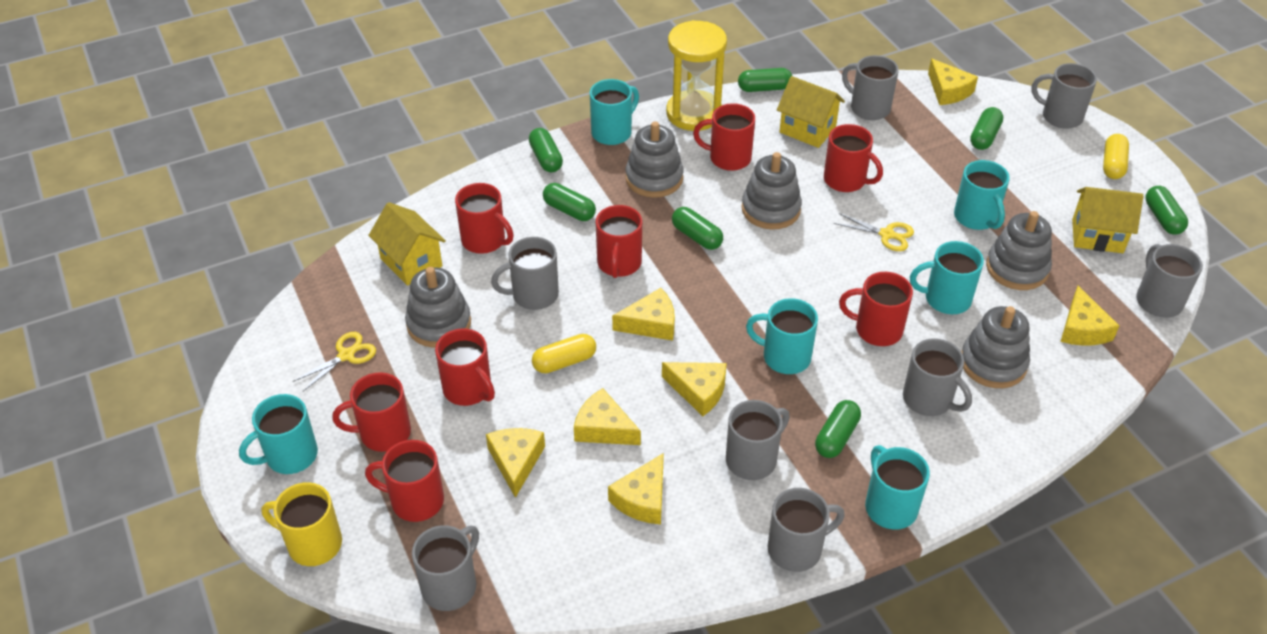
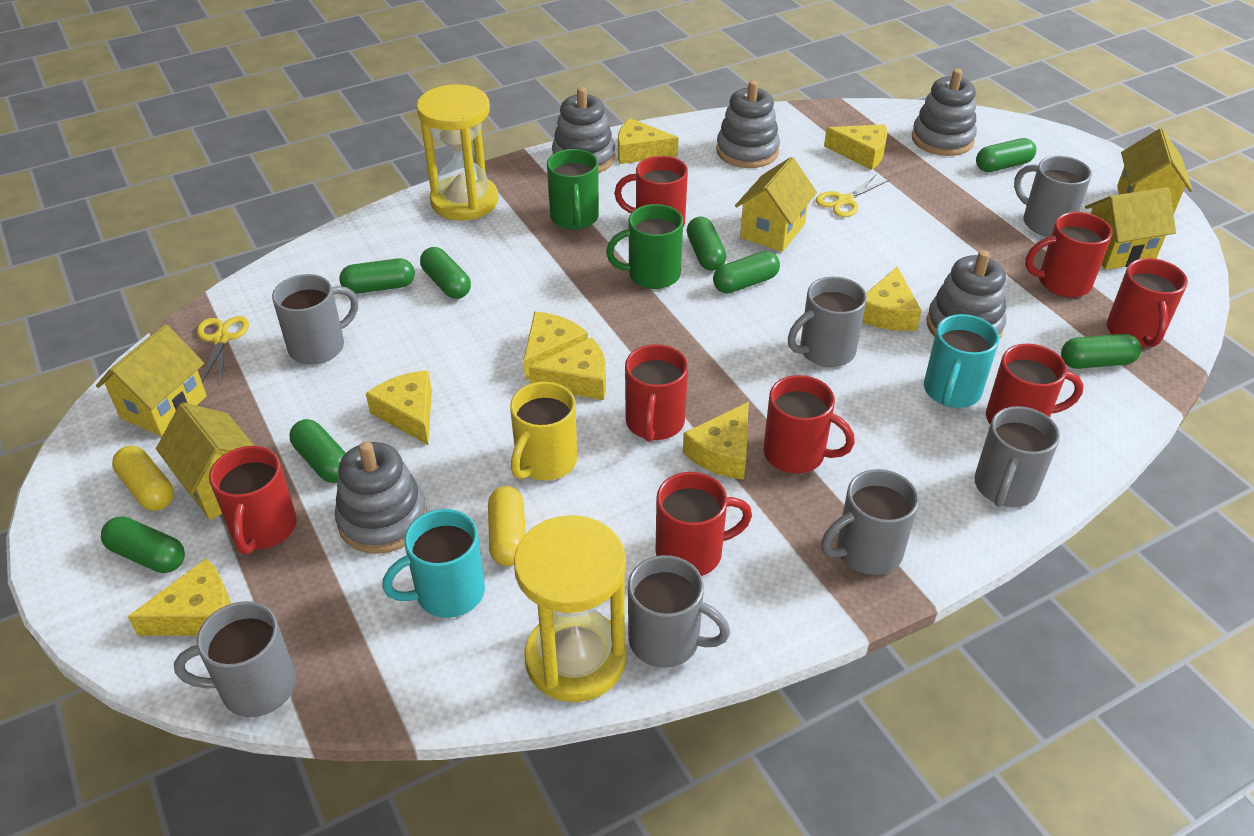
green capsule: 7 -> 8
green mug: 0 -> 2
grey mug: 8 -> 7
turquoise mug: 6 -> 2
yellow cheese: 7 -> 8
yellow hourglass: 1 -> 2
yellow house: 3 -> 5

